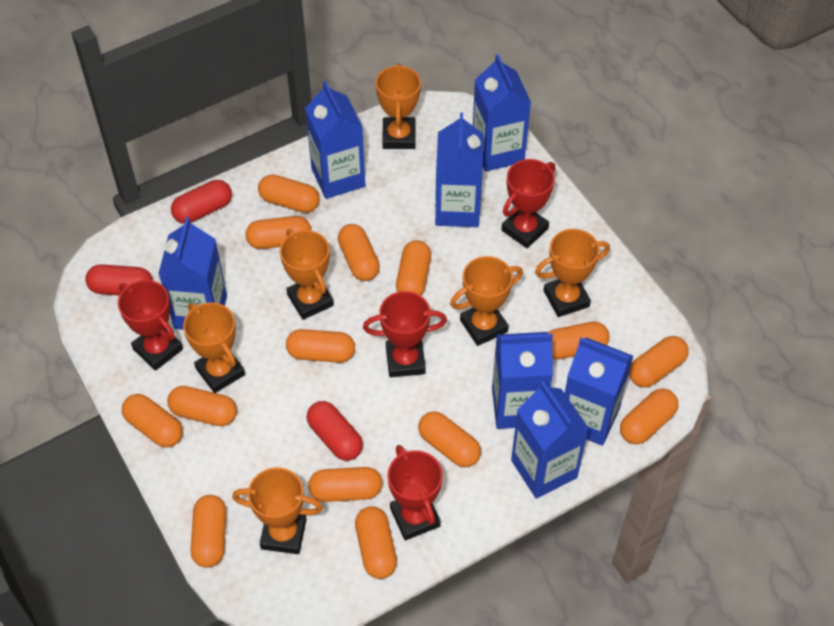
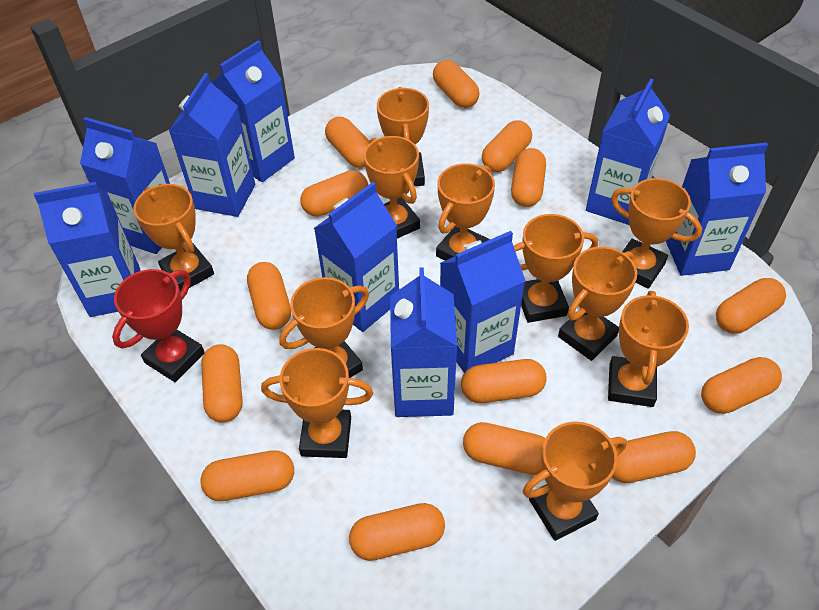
blue carton: 7 -> 9
orange trophy: 6 -> 11
red capsule: 3 -> 0
red trophy: 4 -> 1

